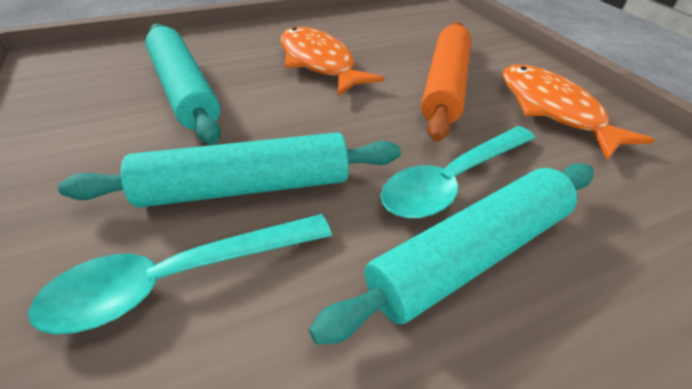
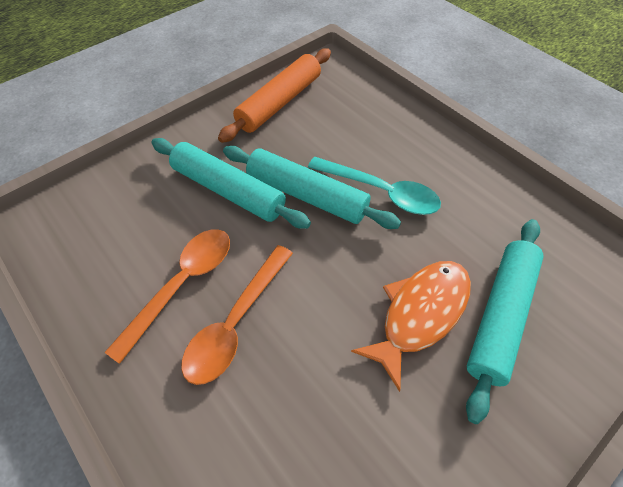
orange fish: 2 -> 1
orange spoon: 0 -> 2
turquoise spoon: 2 -> 1

